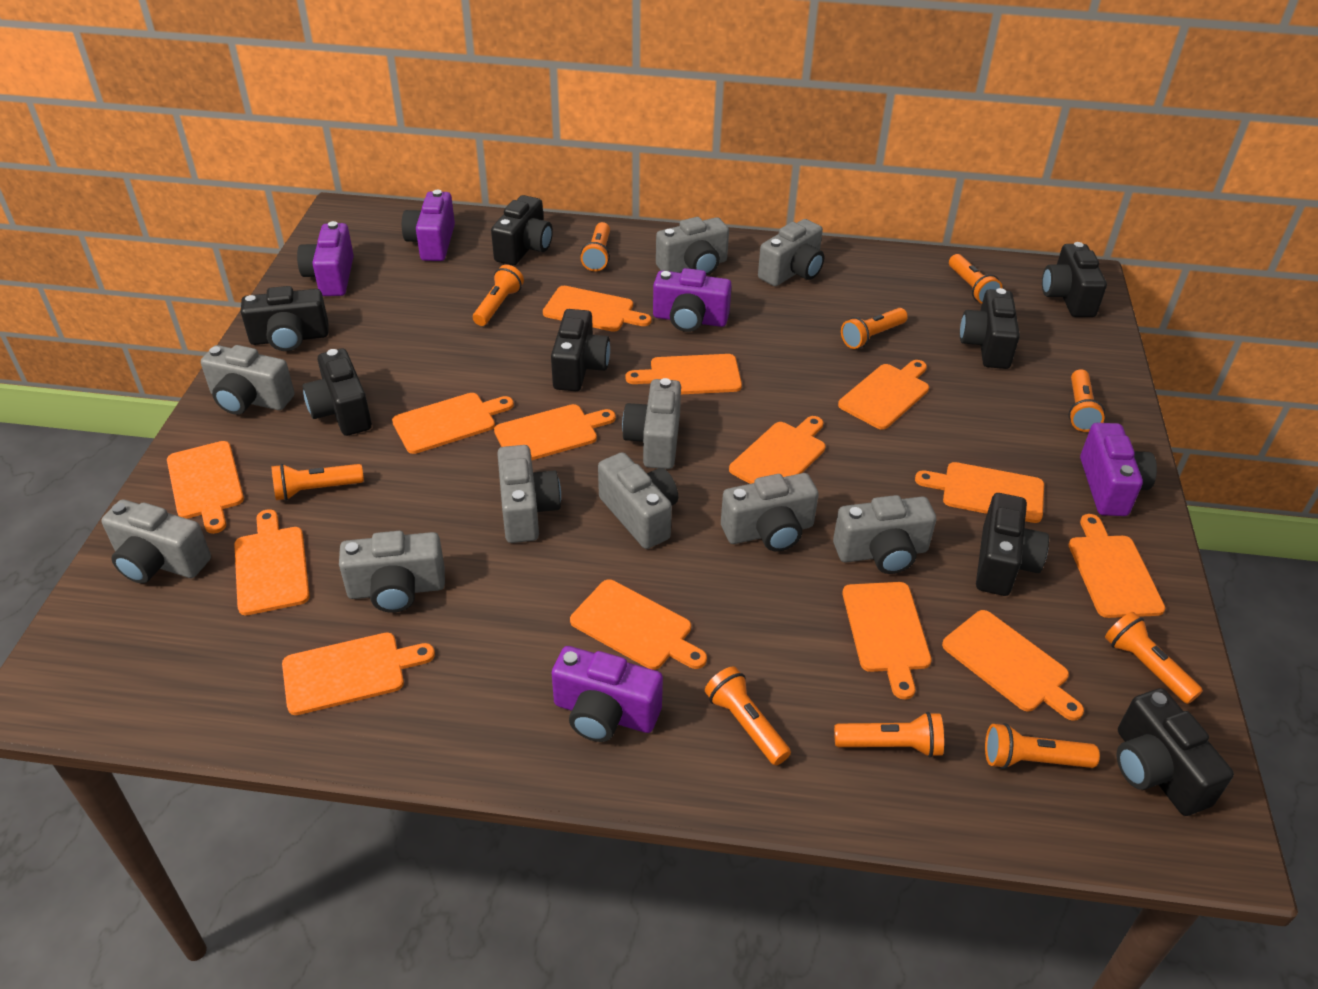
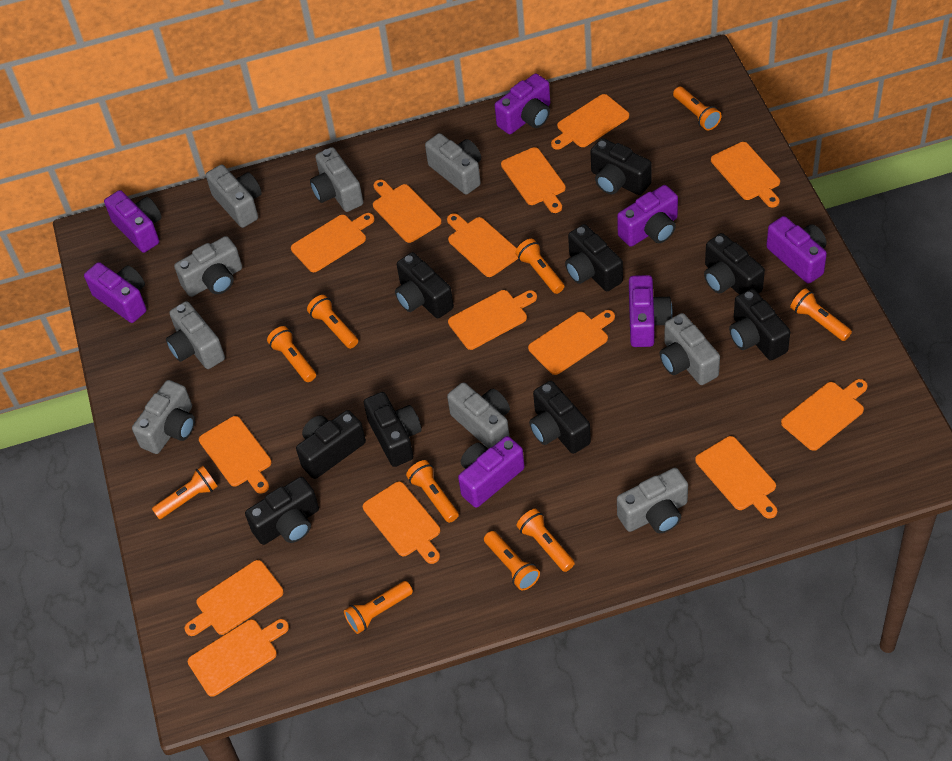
black camera: 8 -> 9
grey camera: 10 -> 9
purple camera: 5 -> 7

